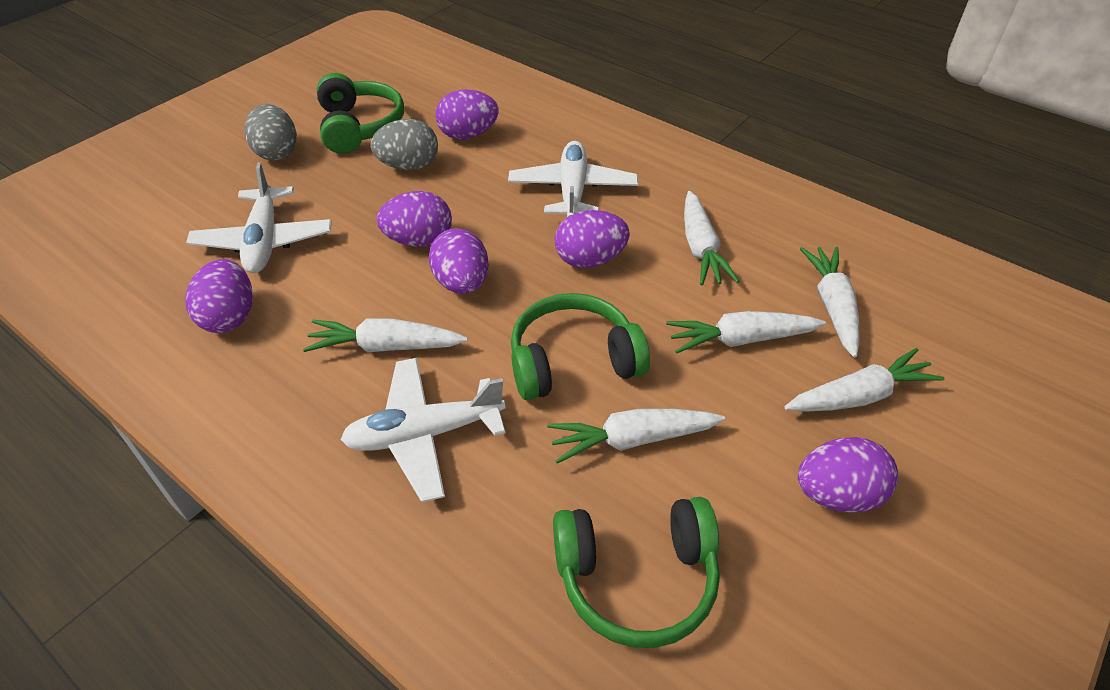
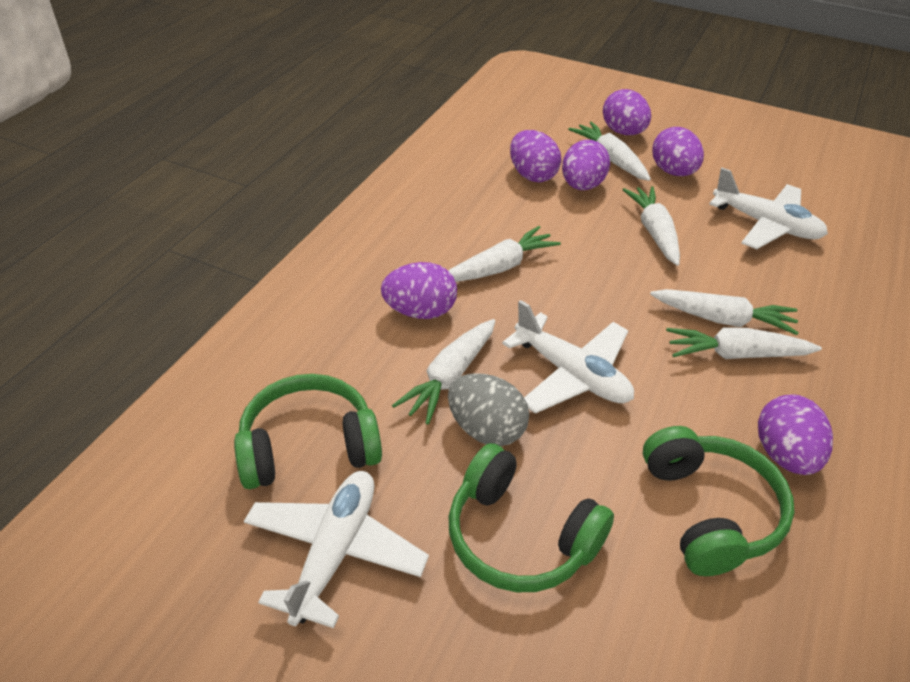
grey egg: 2 -> 1

